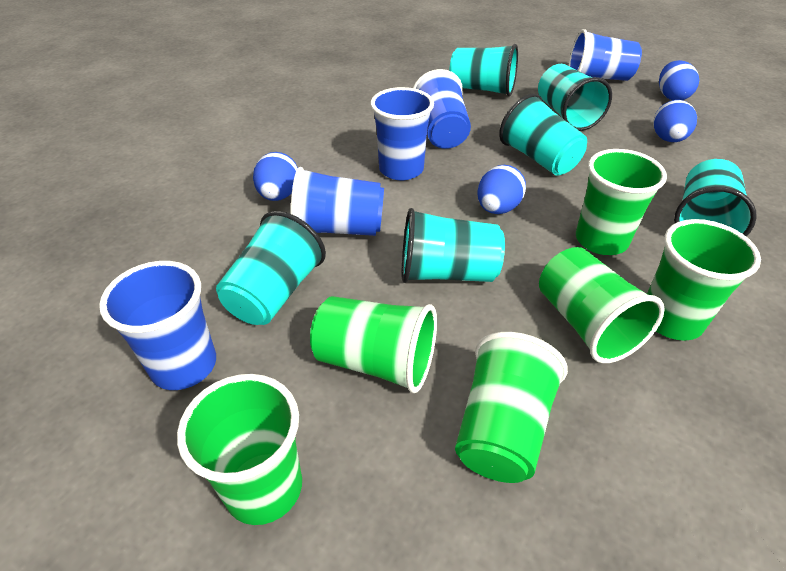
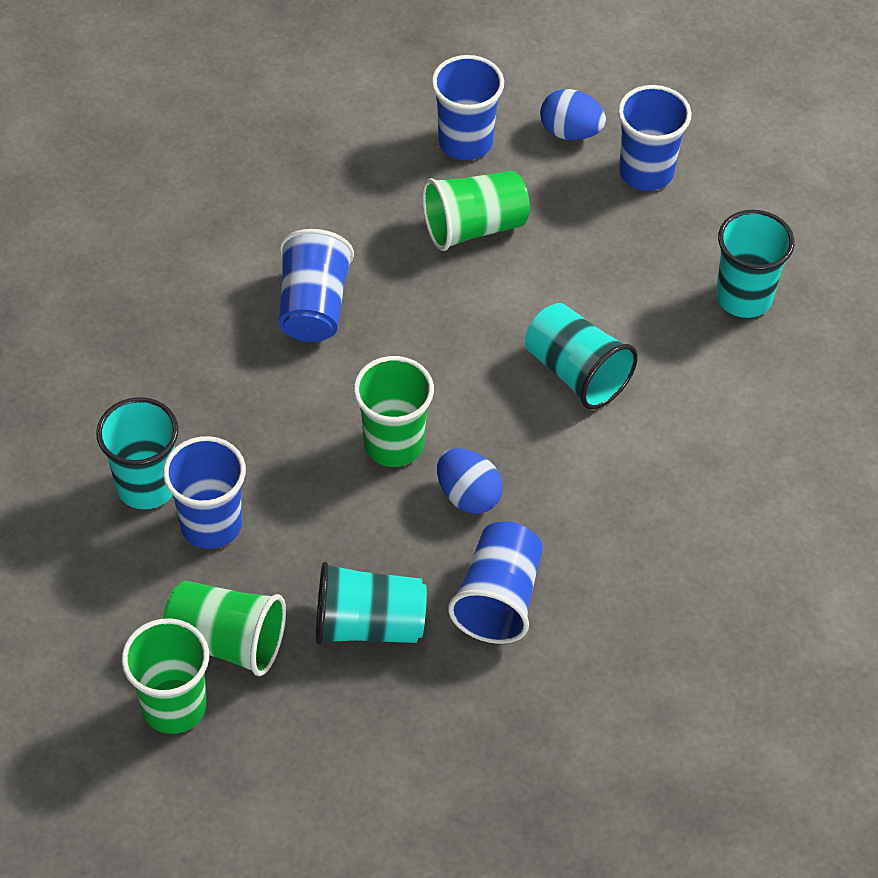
blue egg: 4 -> 2
green cup: 6 -> 4
turquoise cup: 6 -> 4

